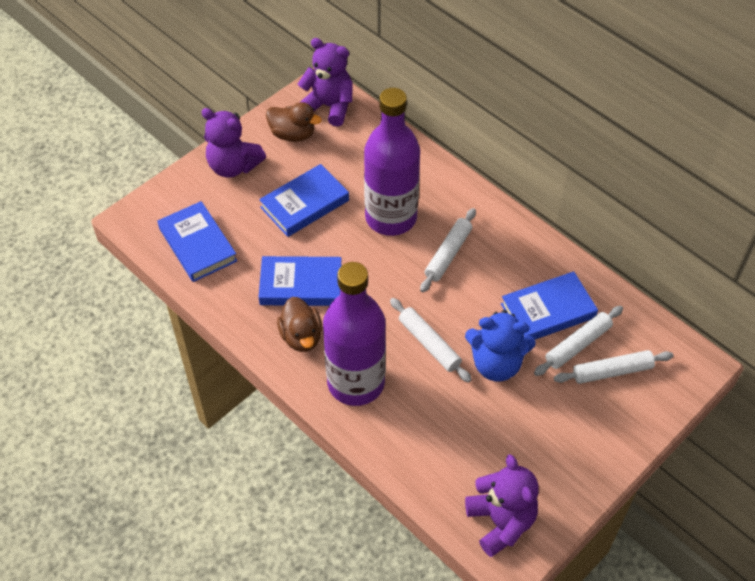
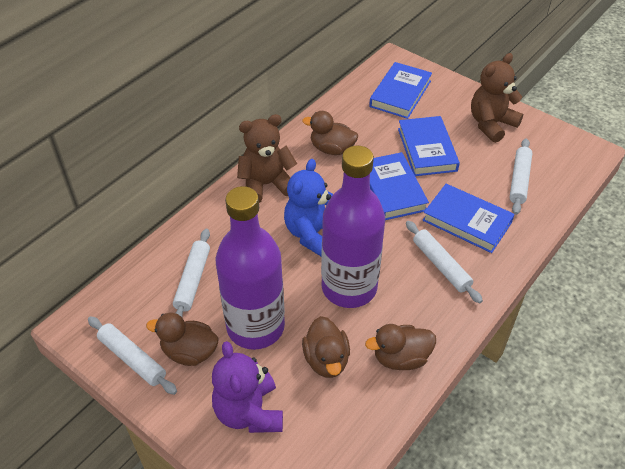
brown duck: 2 -> 4
brown teddy bear: 0 -> 2
purple teddy bear: 3 -> 1

